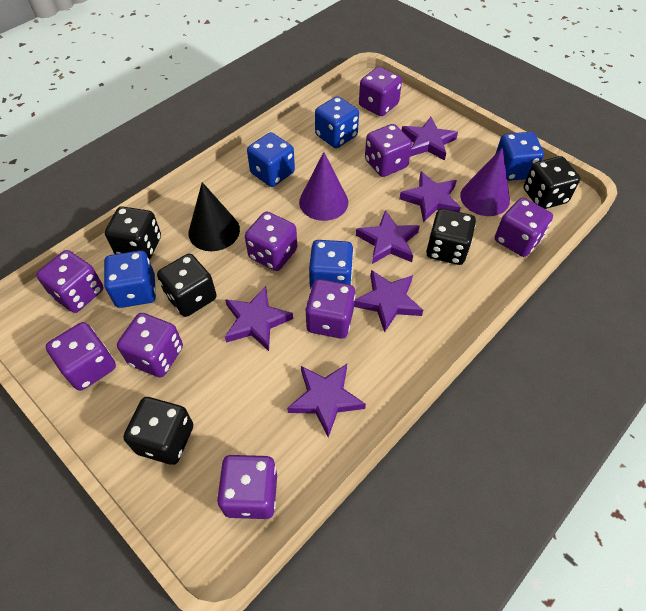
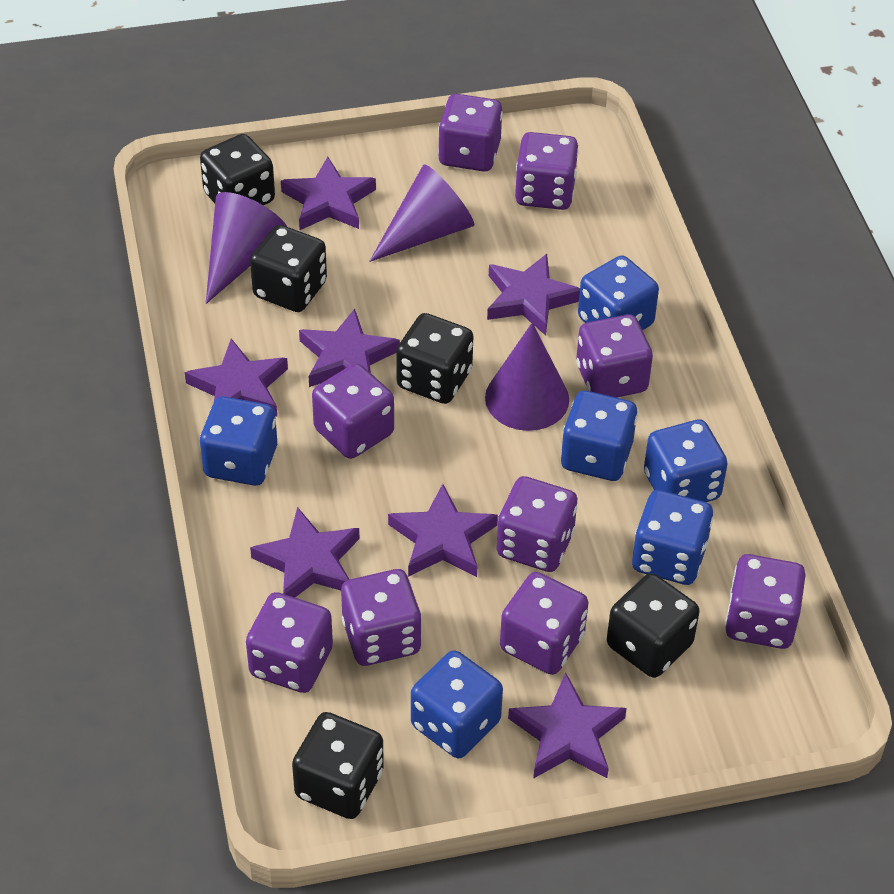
black cone: 1 -> 0
blue dice: 5 -> 6
purple cone: 2 -> 3
purple star: 6 -> 7

